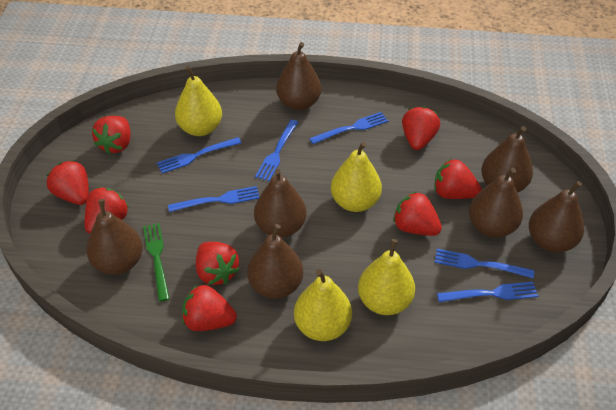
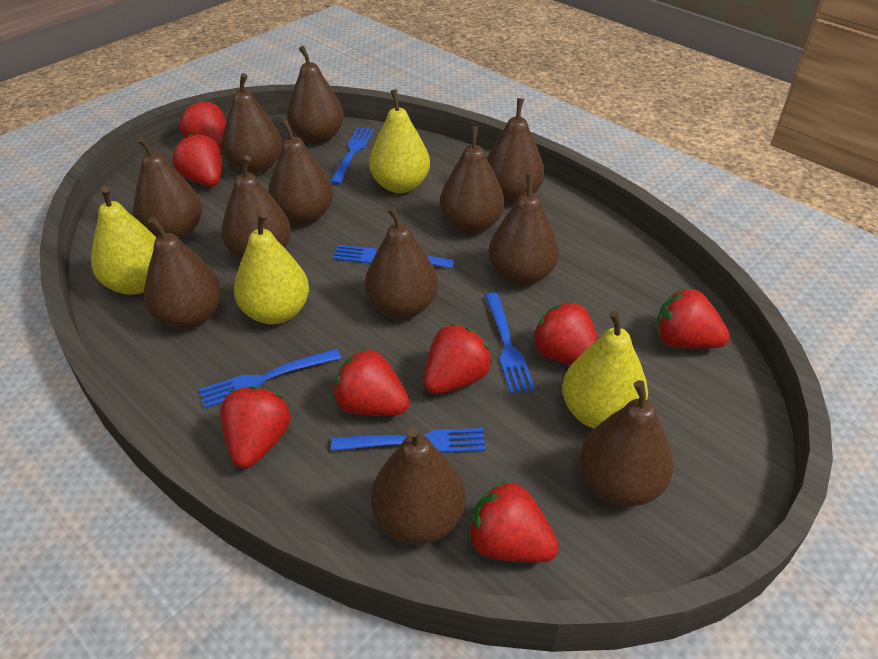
blue fork: 6 -> 5
brown pear: 7 -> 12
green fork: 1 -> 0

